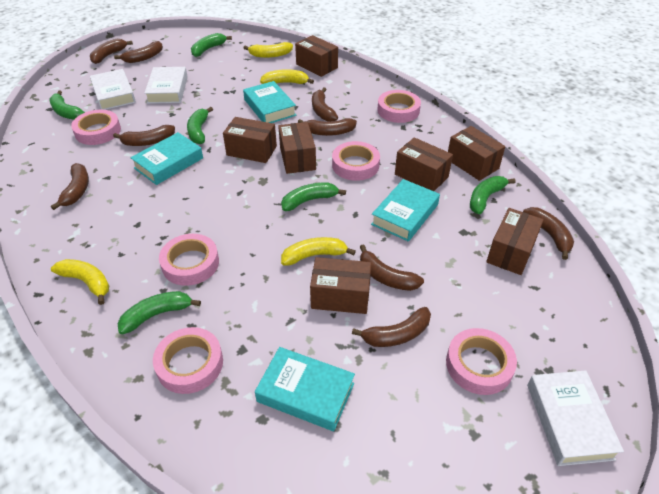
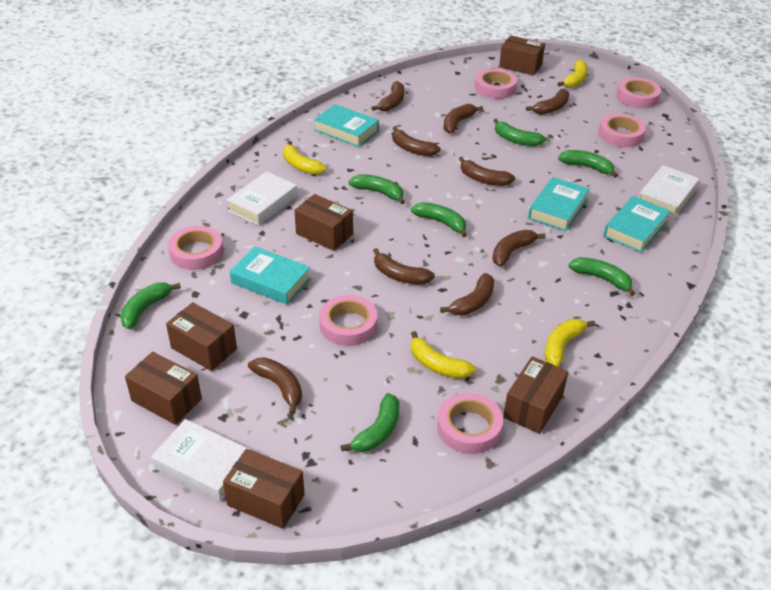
brown box: 7 -> 6
green banana: 6 -> 7

